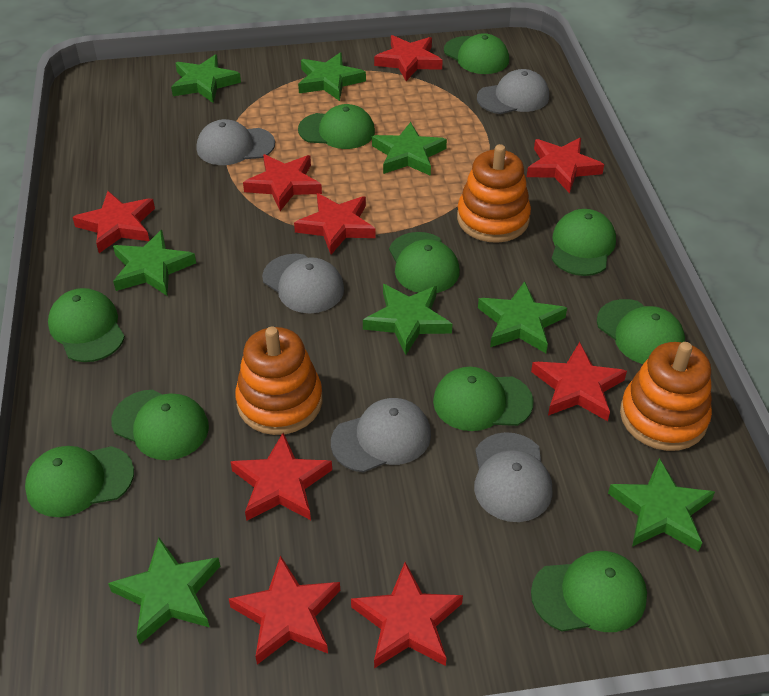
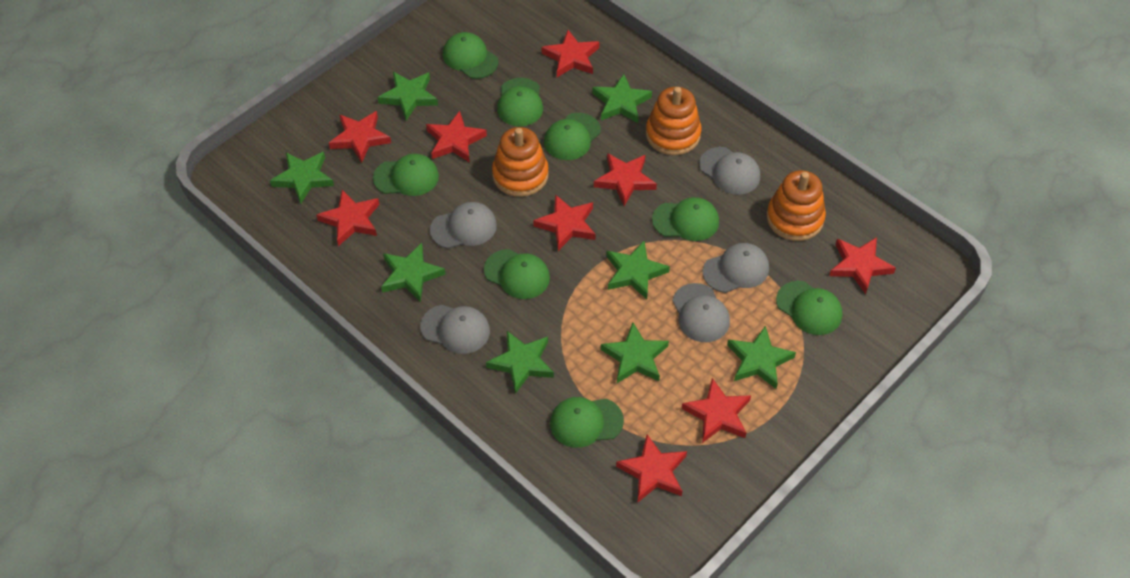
green cap: 10 -> 8

